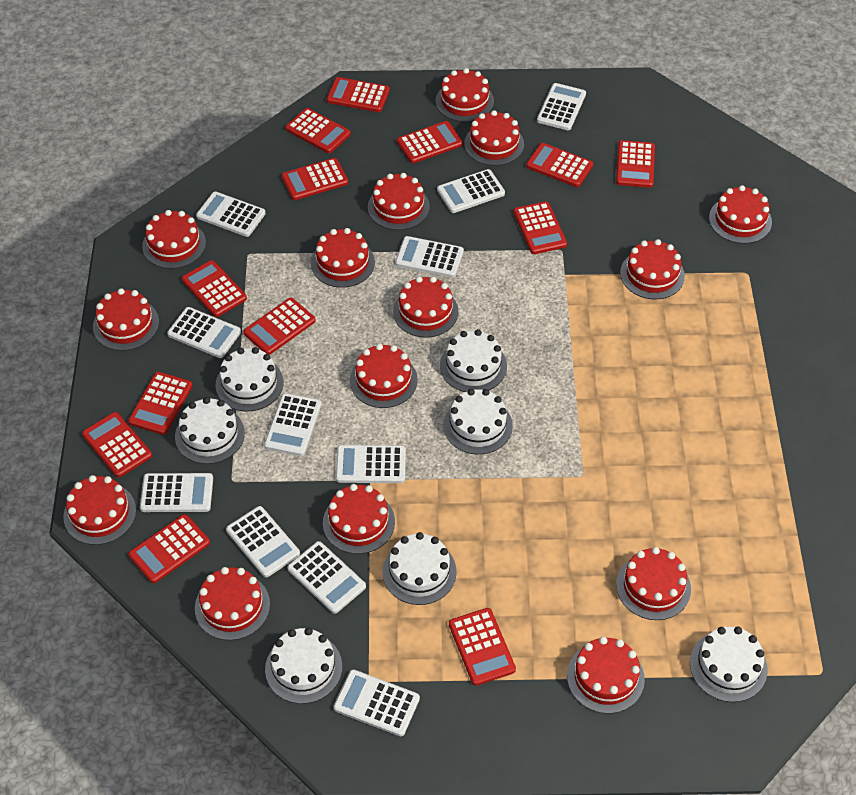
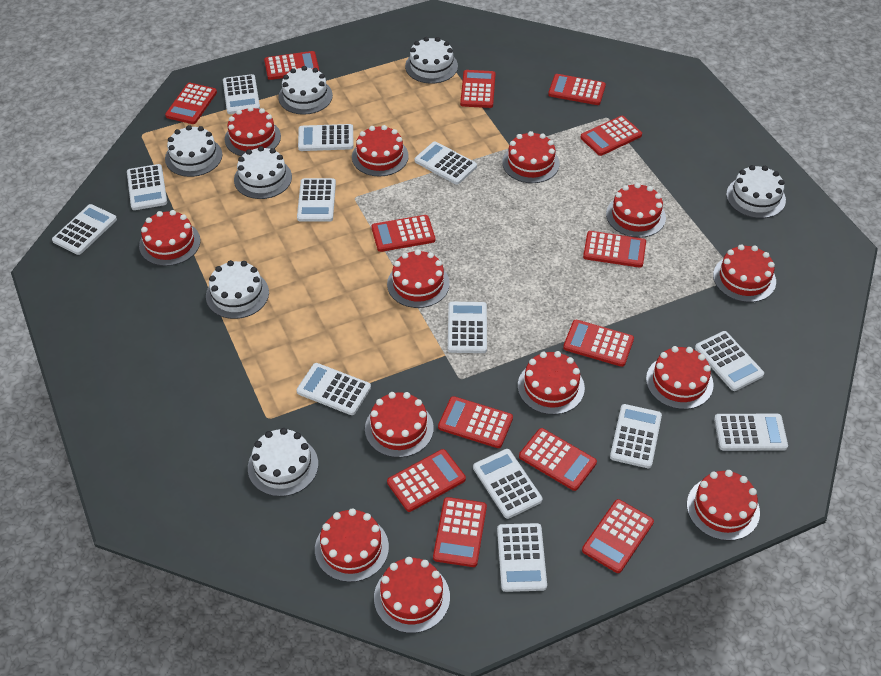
red cake: 15 -> 13
white calculator: 11 -> 13

